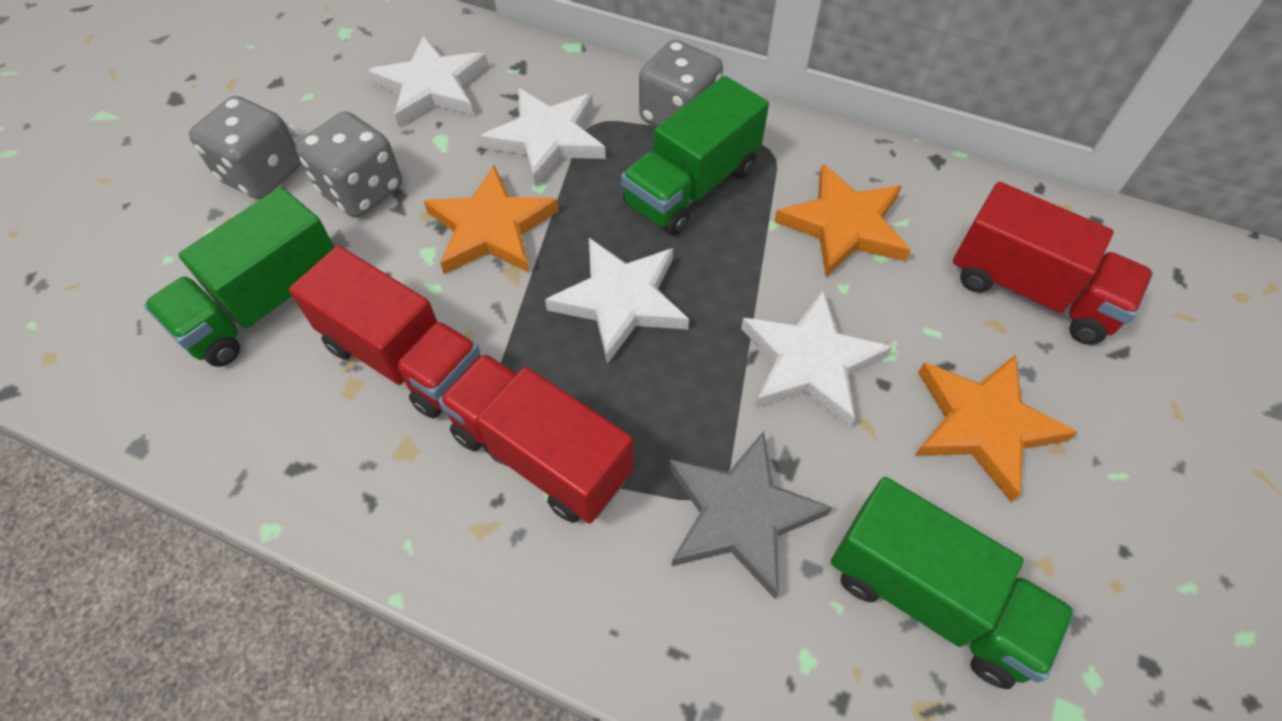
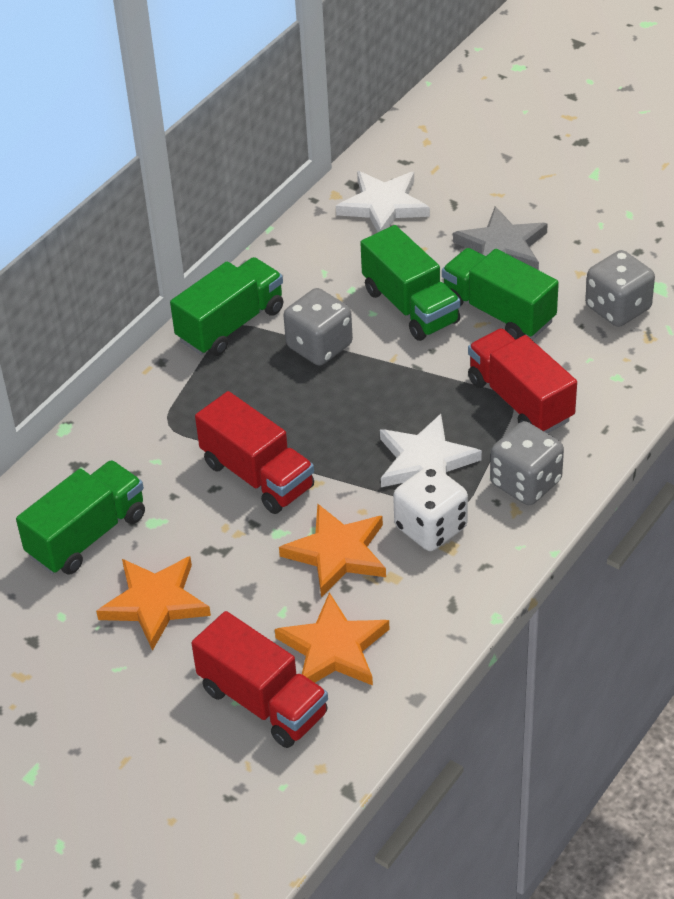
green truck: 3 -> 4
white dice: 0 -> 1
white star: 4 -> 2

